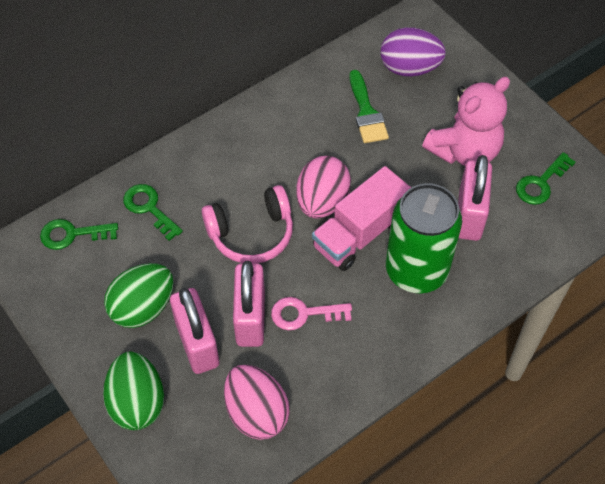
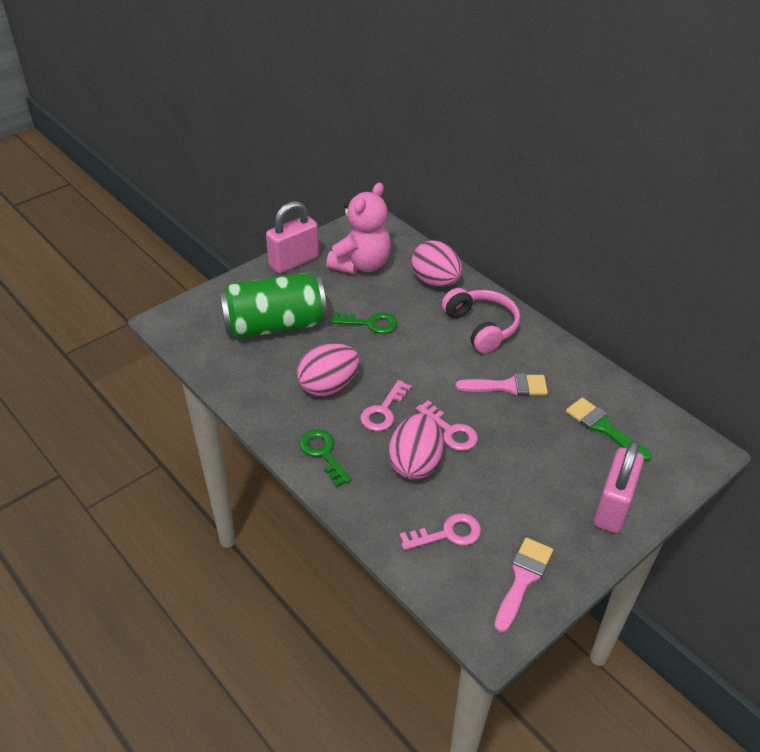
green egg: 2 -> 0
green key: 3 -> 2
pink brush: 0 -> 2
pink egg: 2 -> 3
pink key: 1 -> 3
pink padlock: 3 -> 2
pink truck: 1 -> 0
purple egg: 1 -> 0

